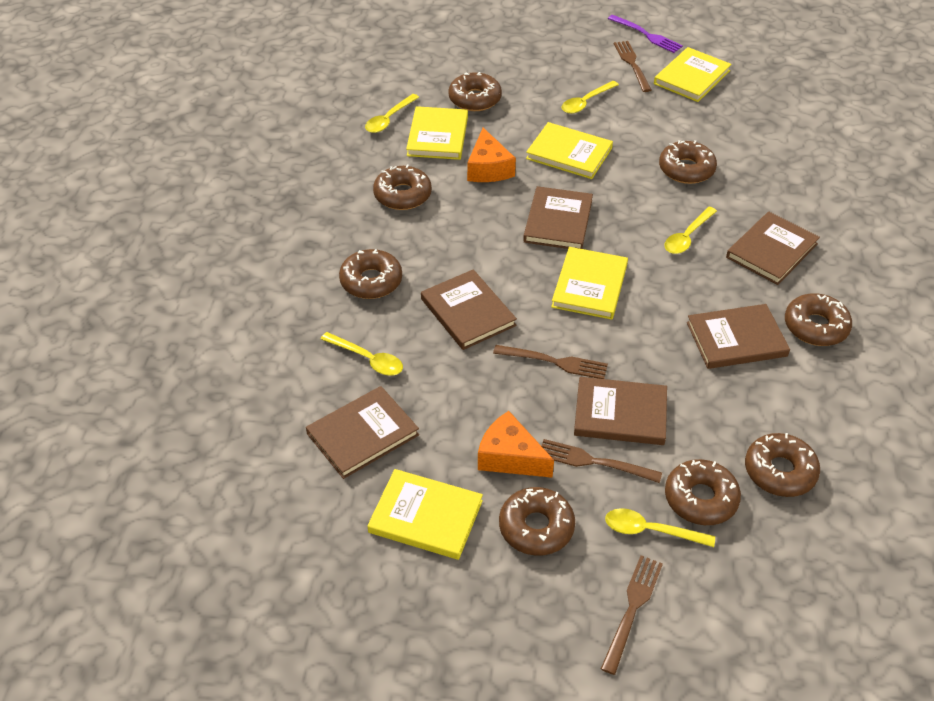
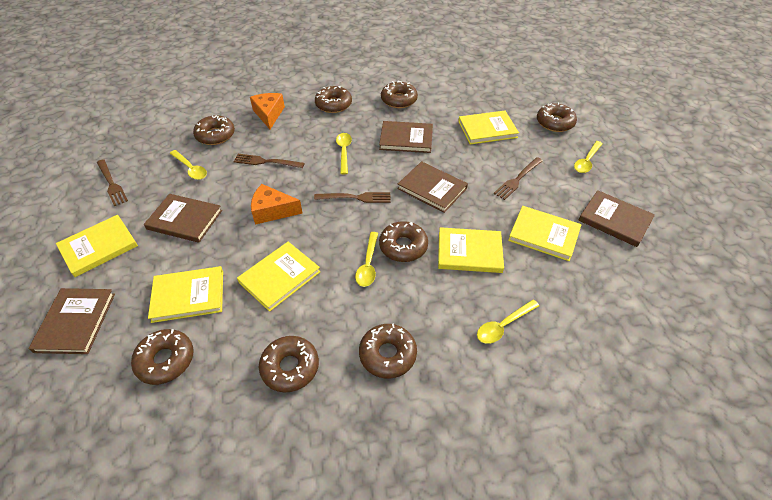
brown book: 6 -> 5
purple fork: 1 -> 0
yellow book: 5 -> 6

